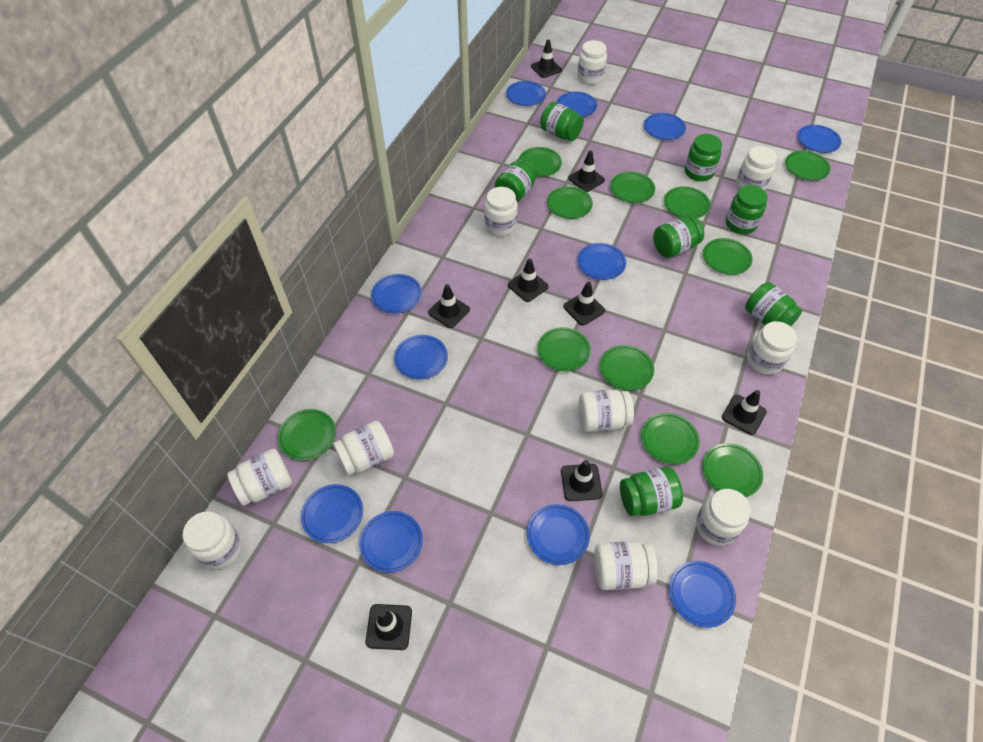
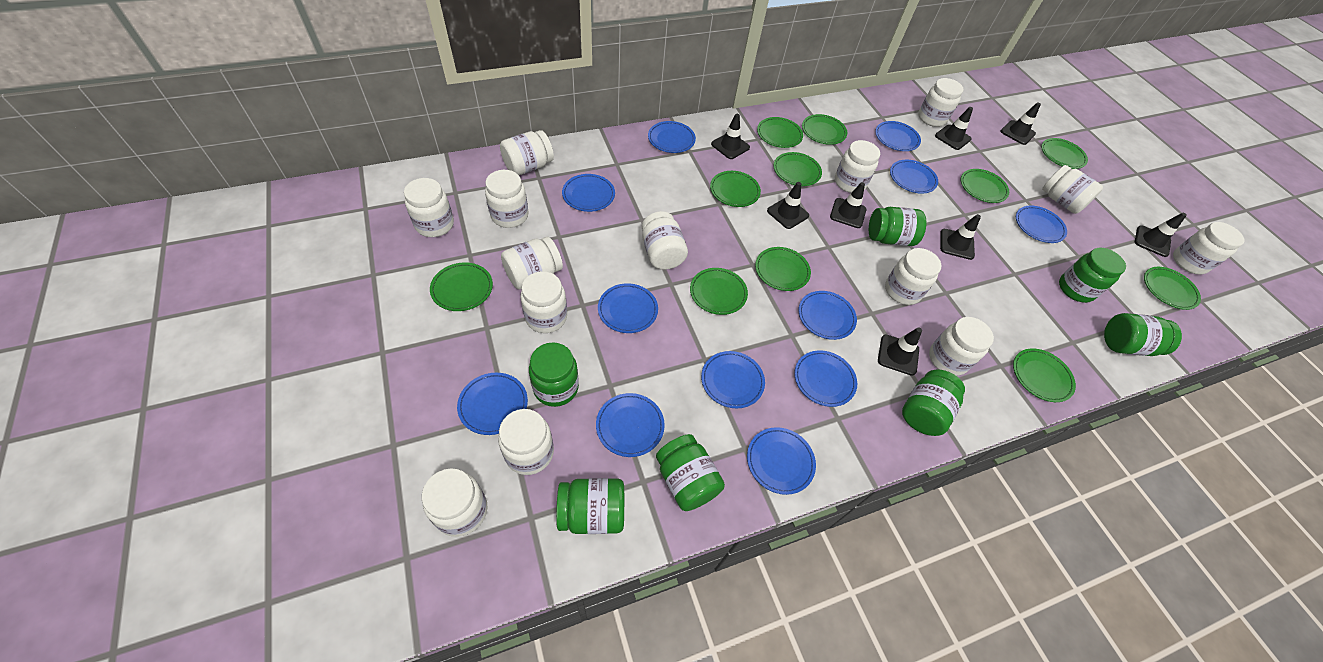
blue plate: 11 -> 12
white jar: 10 -> 14

